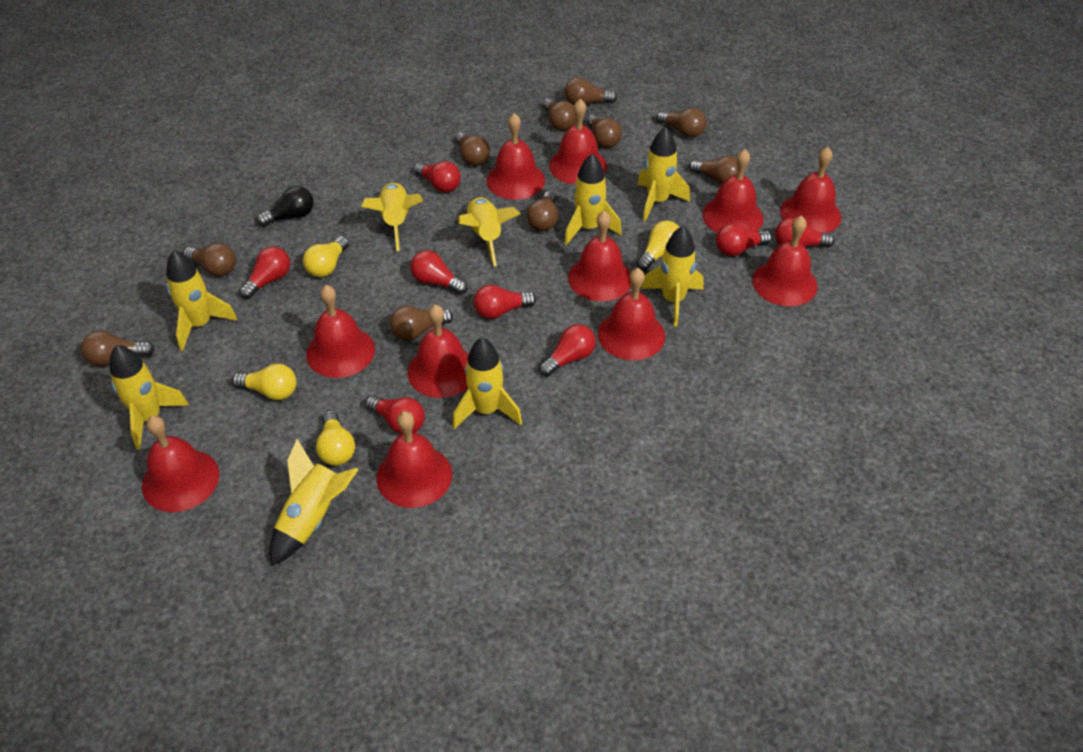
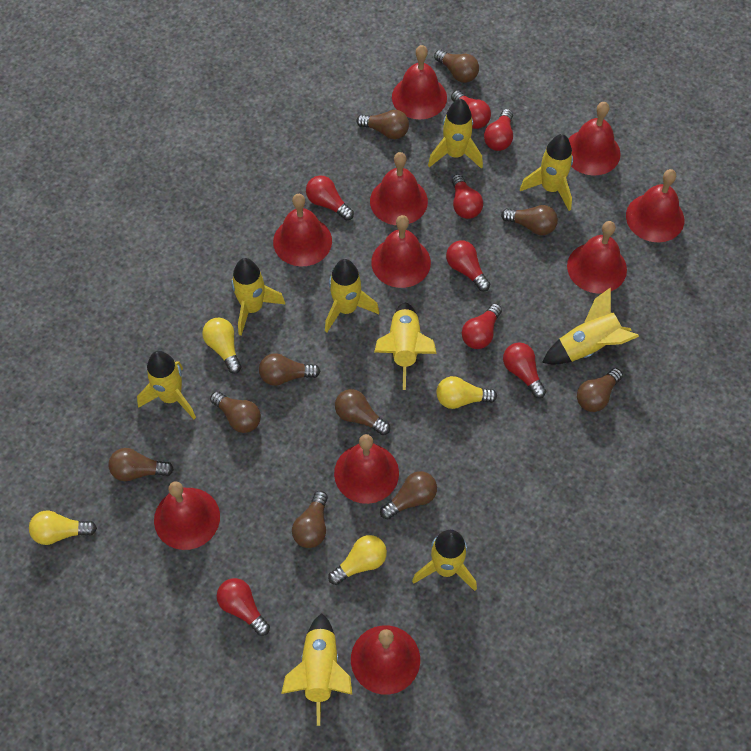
black light bulb: 1 -> 0
red bell: 11 -> 10

